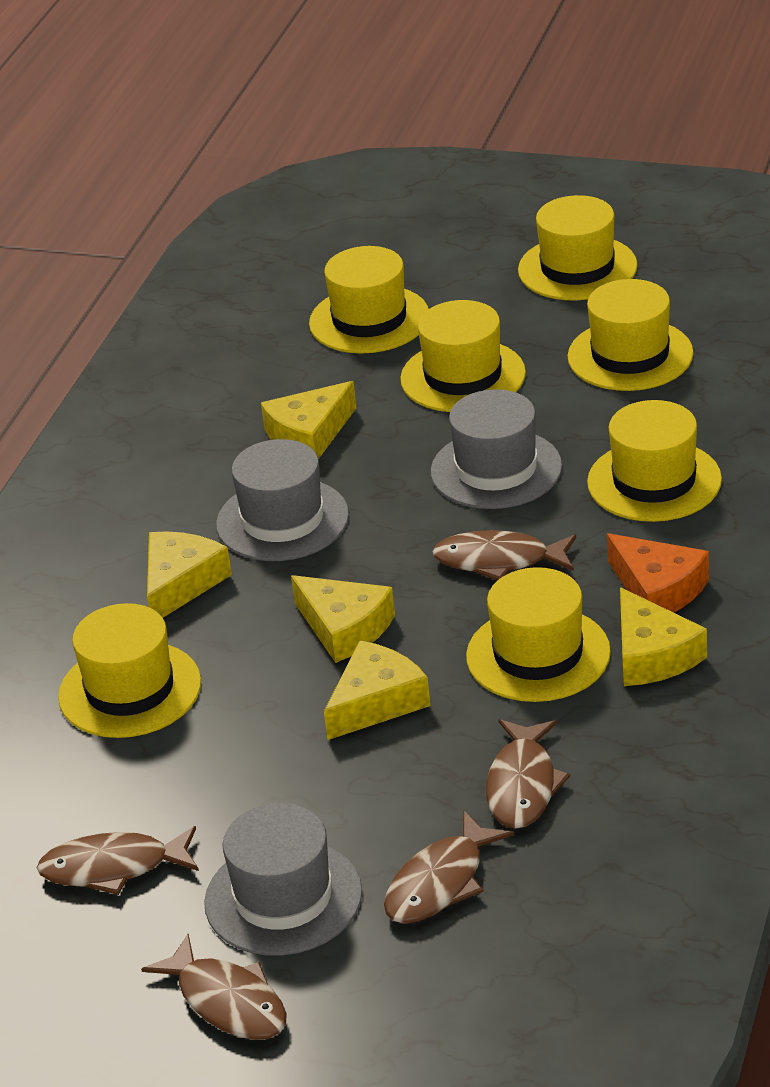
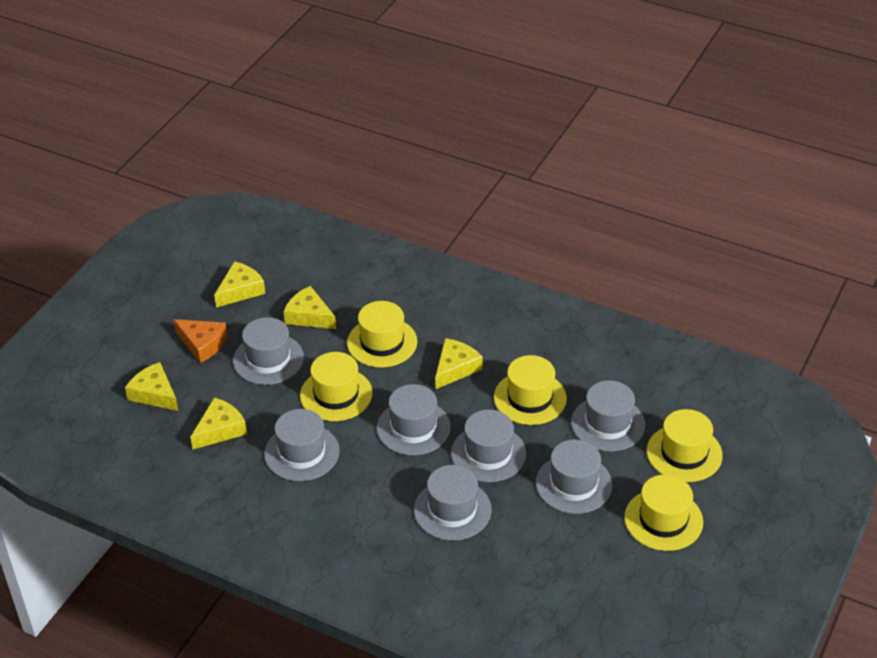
brown fish: 5 -> 0
grey hat: 3 -> 7
yellow hat: 7 -> 5

